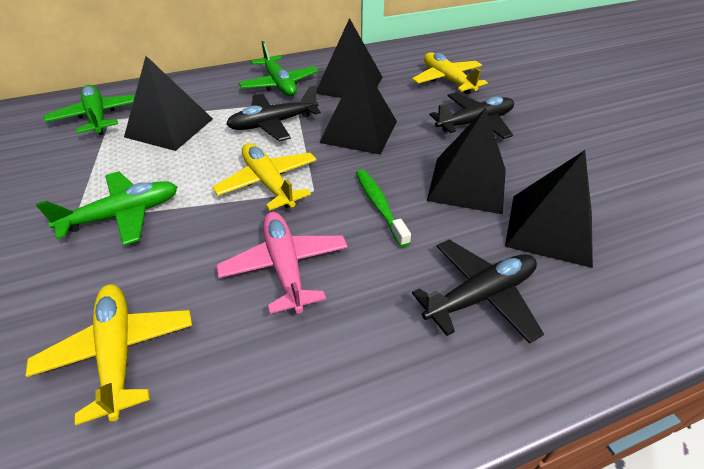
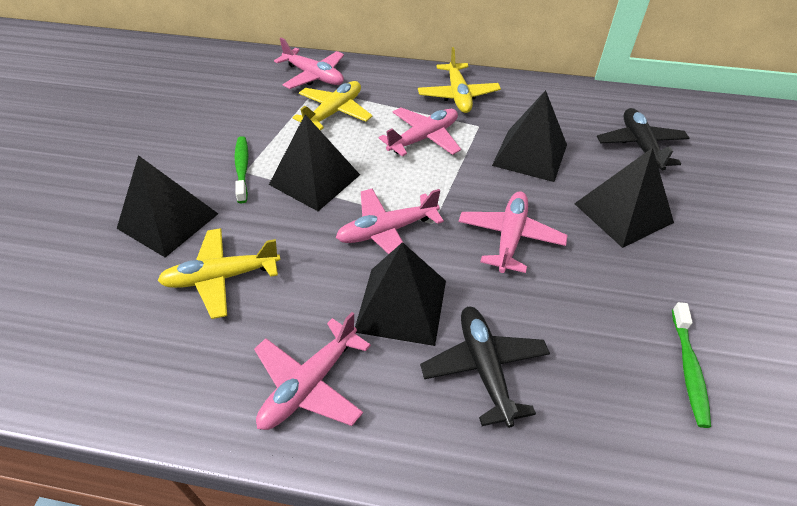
black plane: 3 -> 2
green plane: 3 -> 0
green toothbrush: 1 -> 2
pink plane: 1 -> 5

